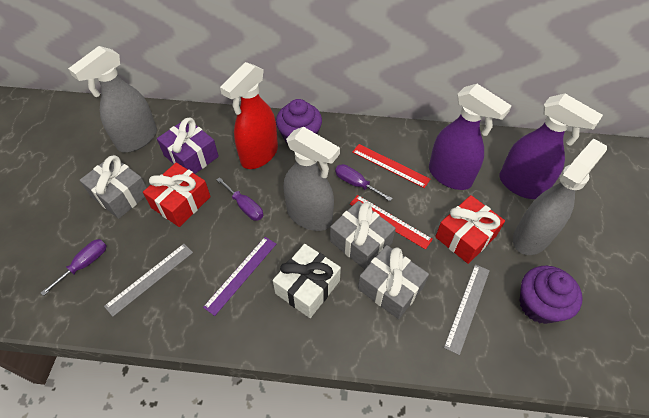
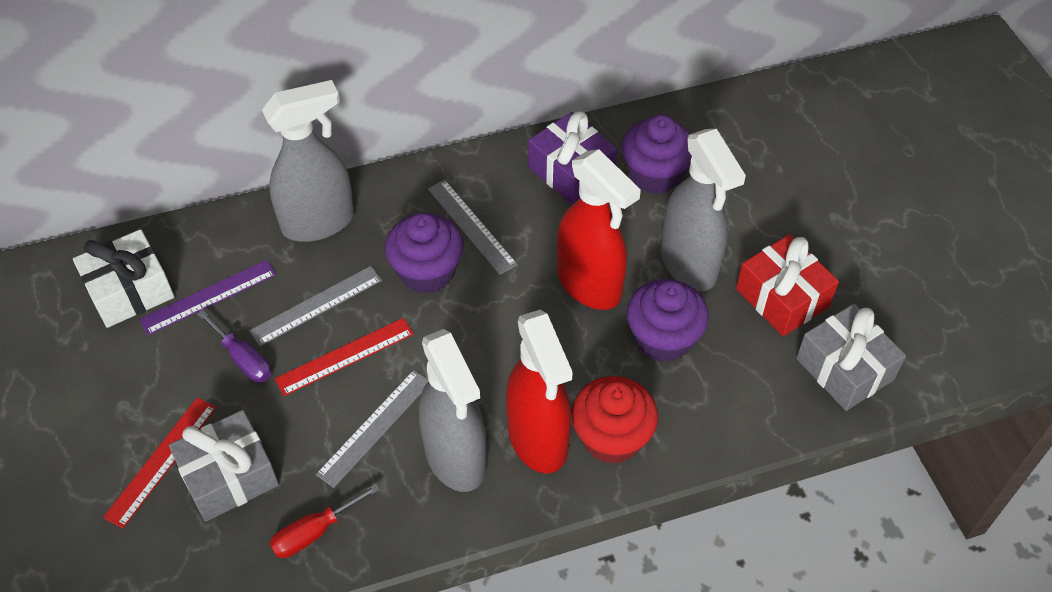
grey gift: 3 -> 2
grey ruler: 2 -> 3
purple cupcake: 2 -> 3
purple screwdriver: 3 -> 1
purple spray bottle: 2 -> 0
red cupcake: 0 -> 1
red gift: 2 -> 1
red screwdriver: 0 -> 1
red spray bottle: 1 -> 2

